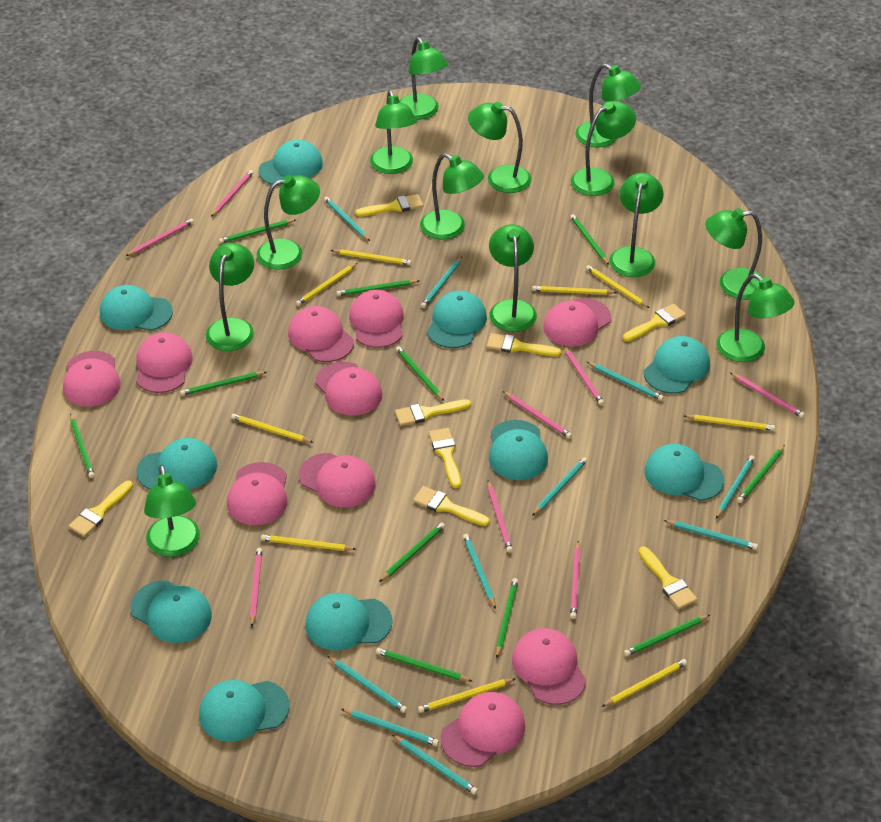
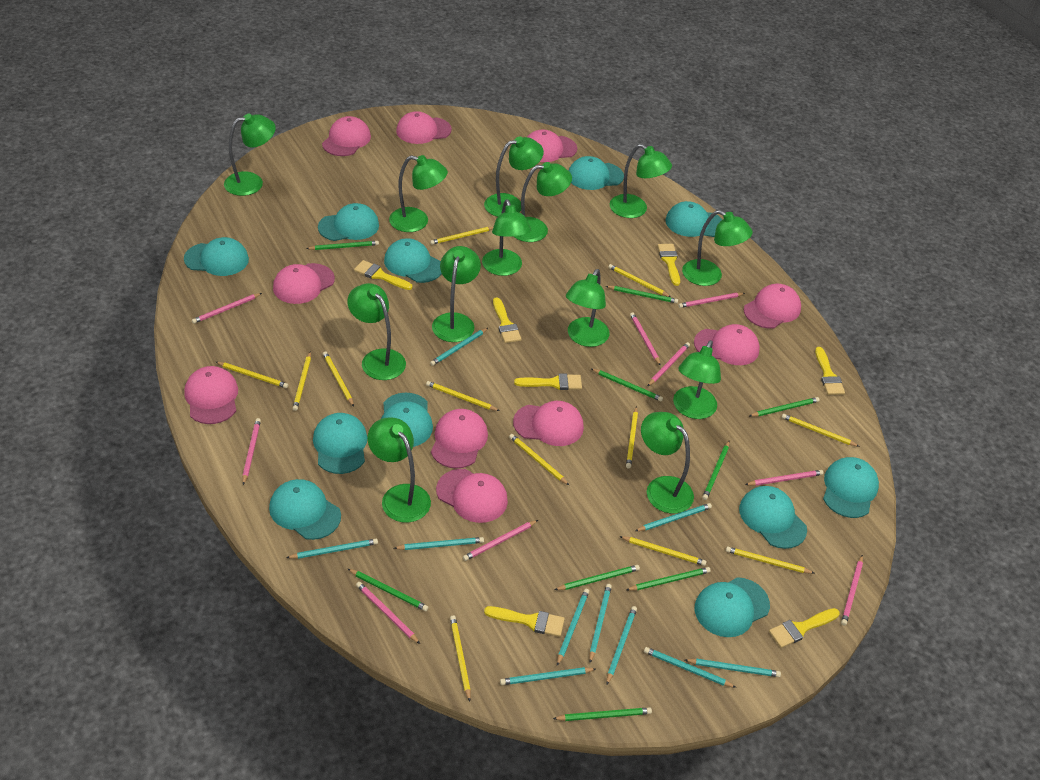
green pencil: 11 -> 9
pink pencil: 8 -> 9
turquoise cap: 10 -> 11
yellow brush: 8 -> 7
yellow pencil: 9 -> 12

